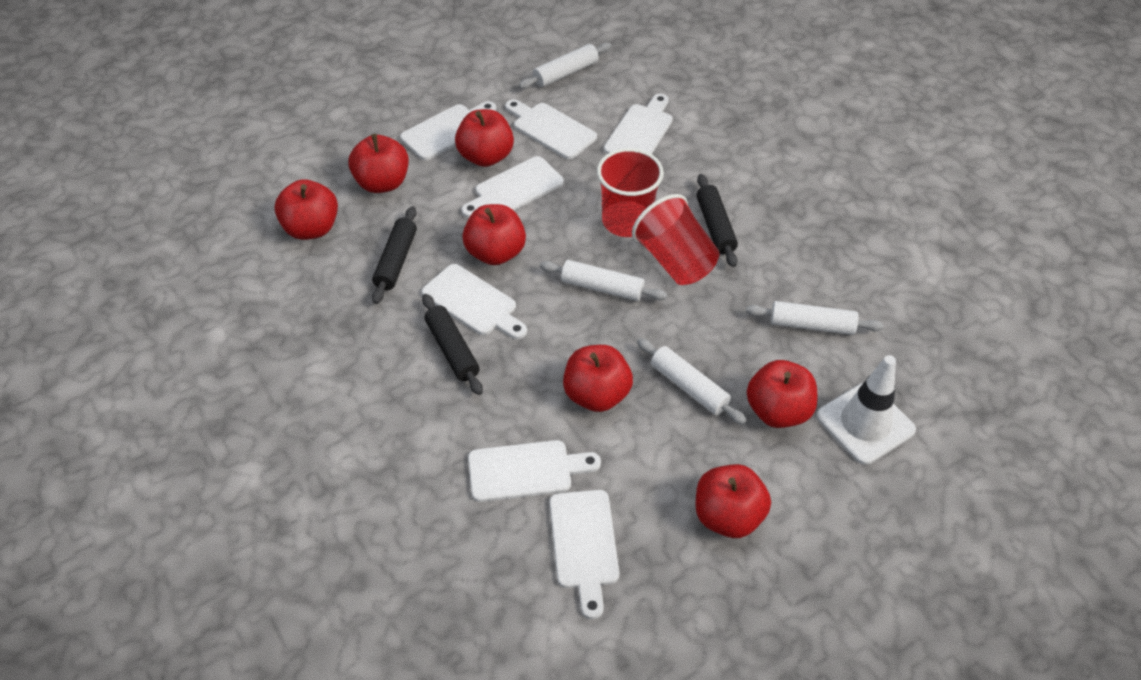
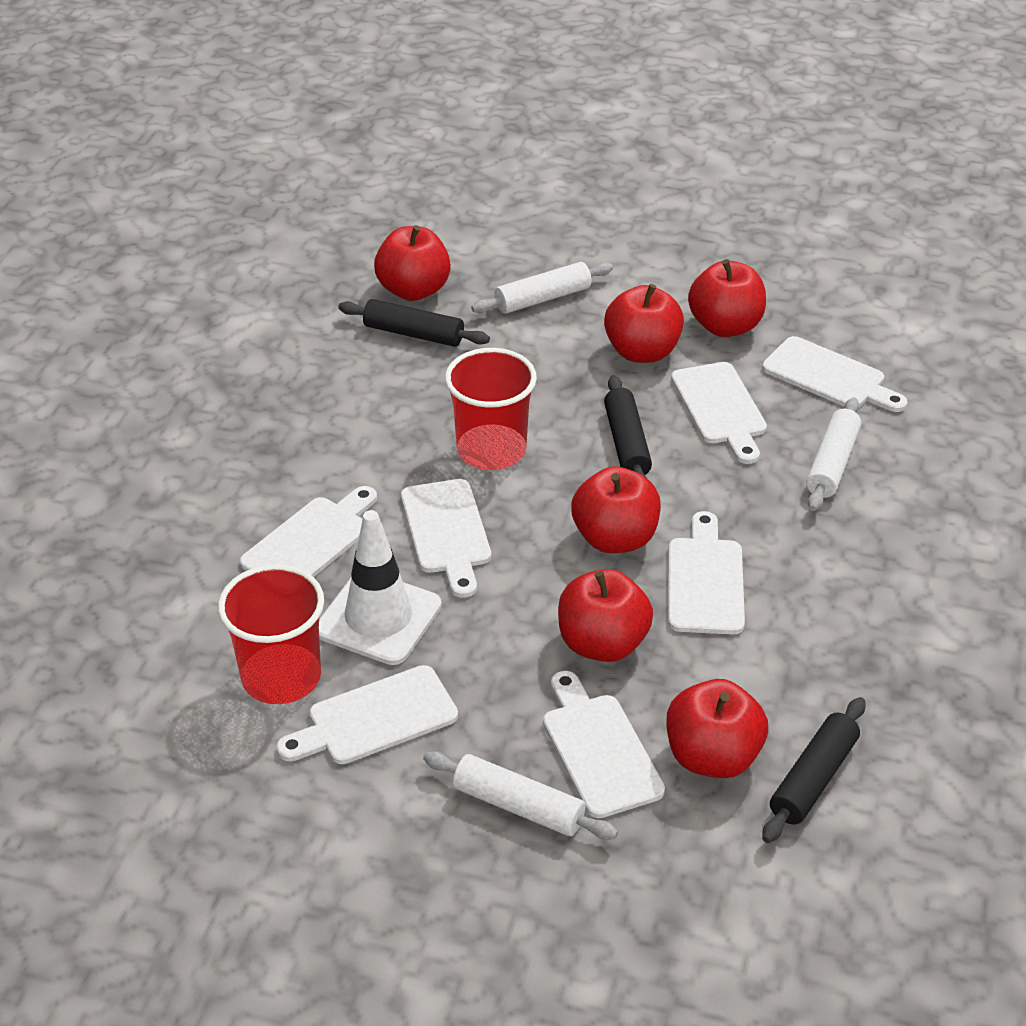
red apple: 7 -> 6
white rolling pin: 4 -> 3

